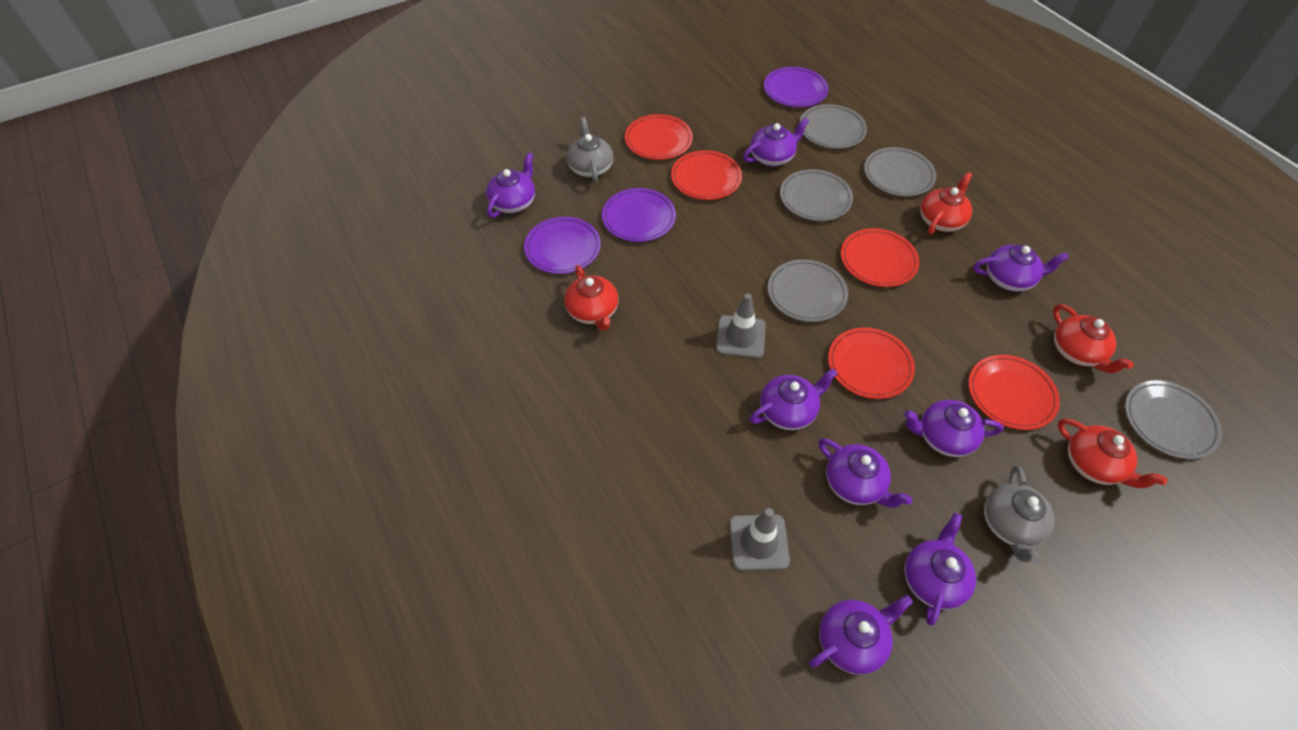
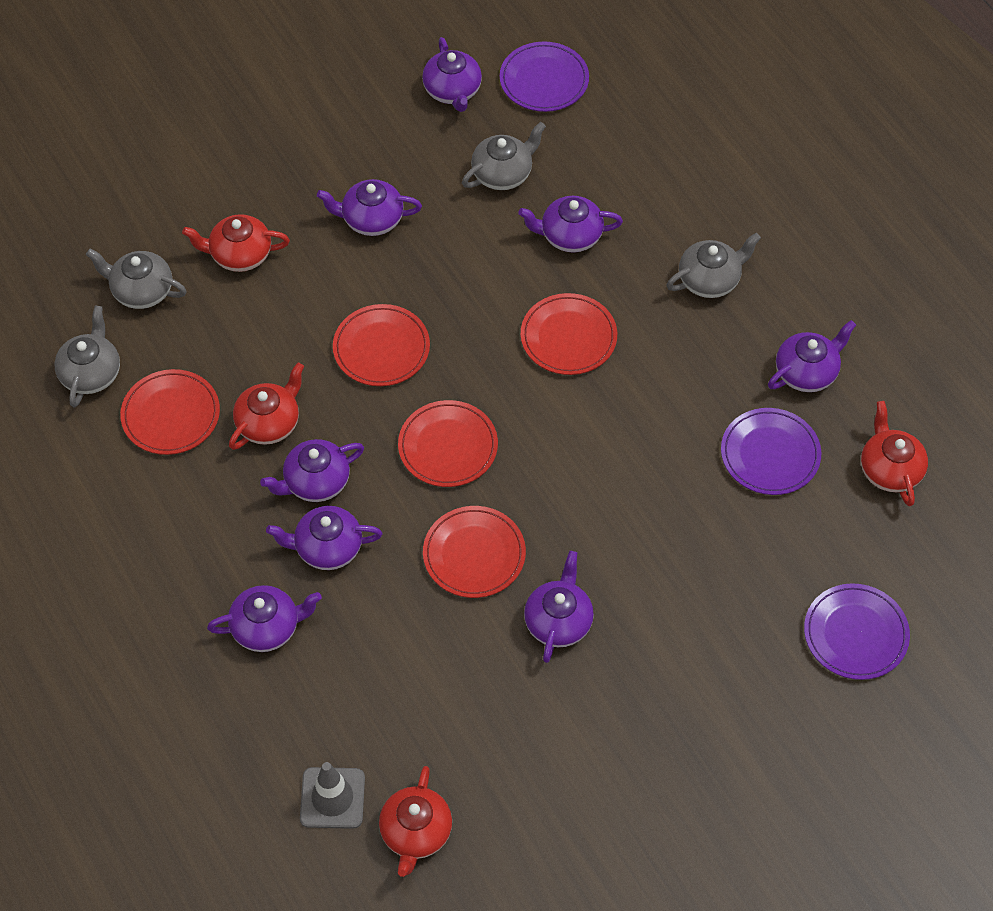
grey plate: 5 -> 0
grey teapot: 2 -> 4
grey traffic cone: 2 -> 1

